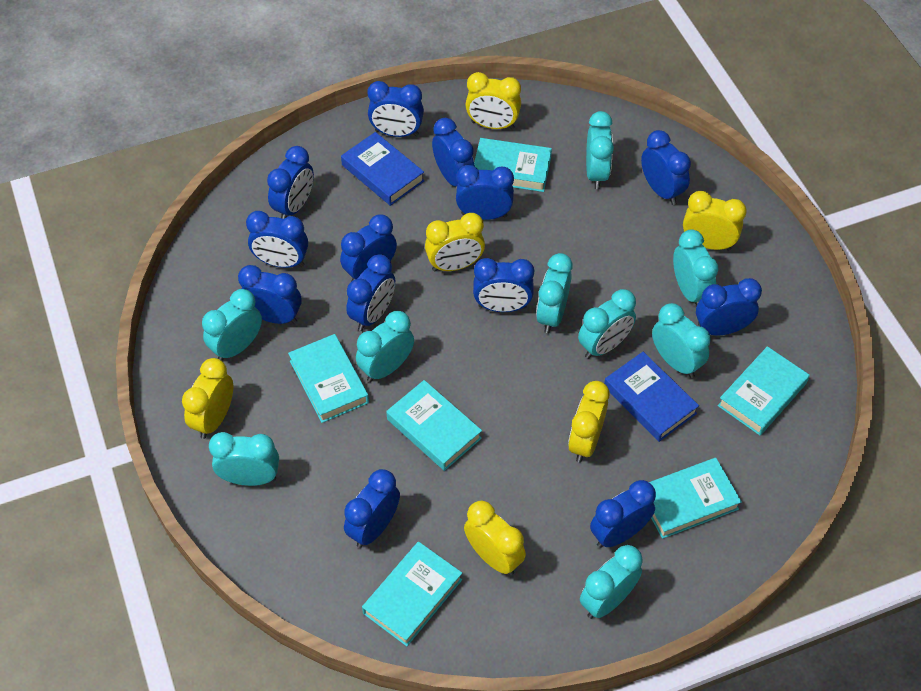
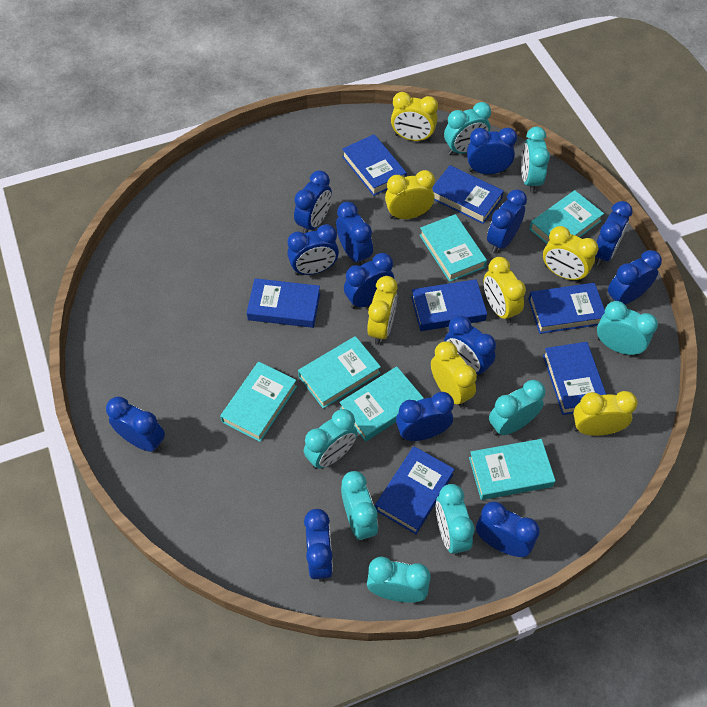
blue book: 2 -> 7
turquoise clock: 9 -> 8
yellow clock: 6 -> 7

